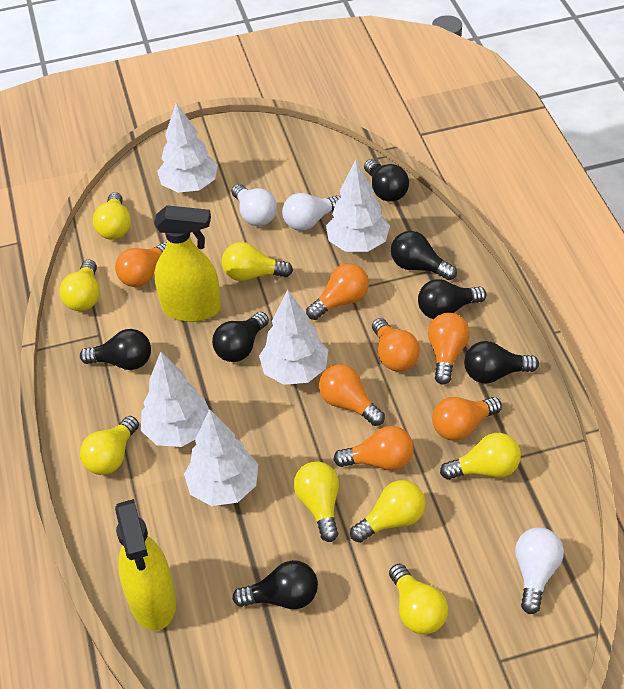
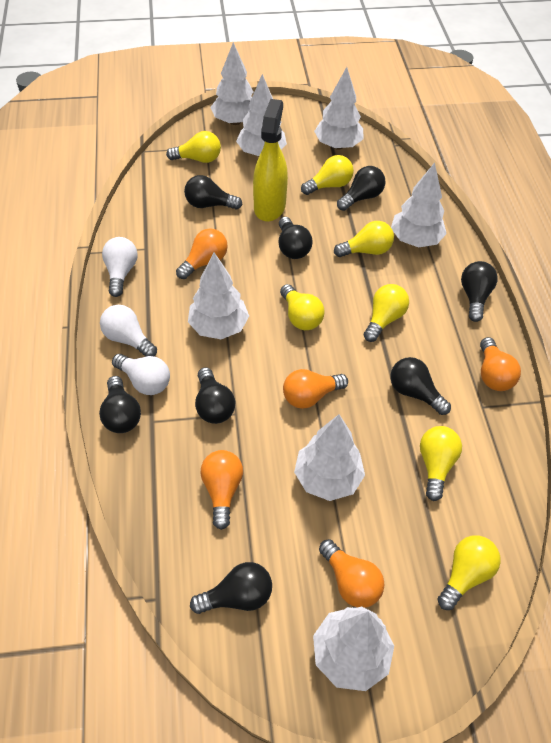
black light bulb: 7 -> 8
orange light bulb: 7 -> 5
white tree: 5 -> 7
yellow light bulb: 8 -> 7
yellow spray bottle: 2 -> 1

